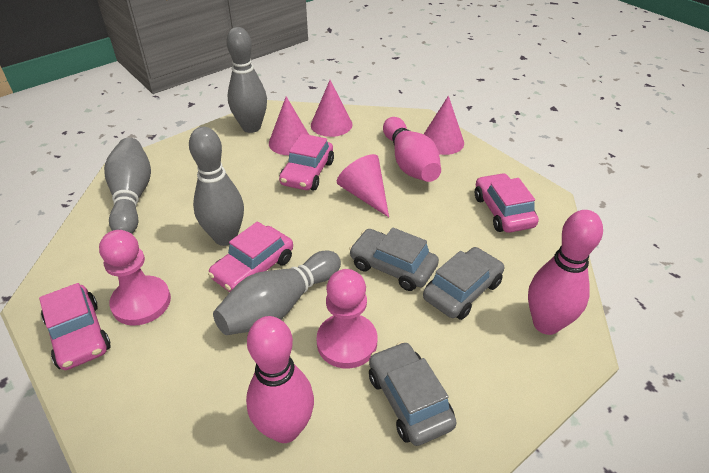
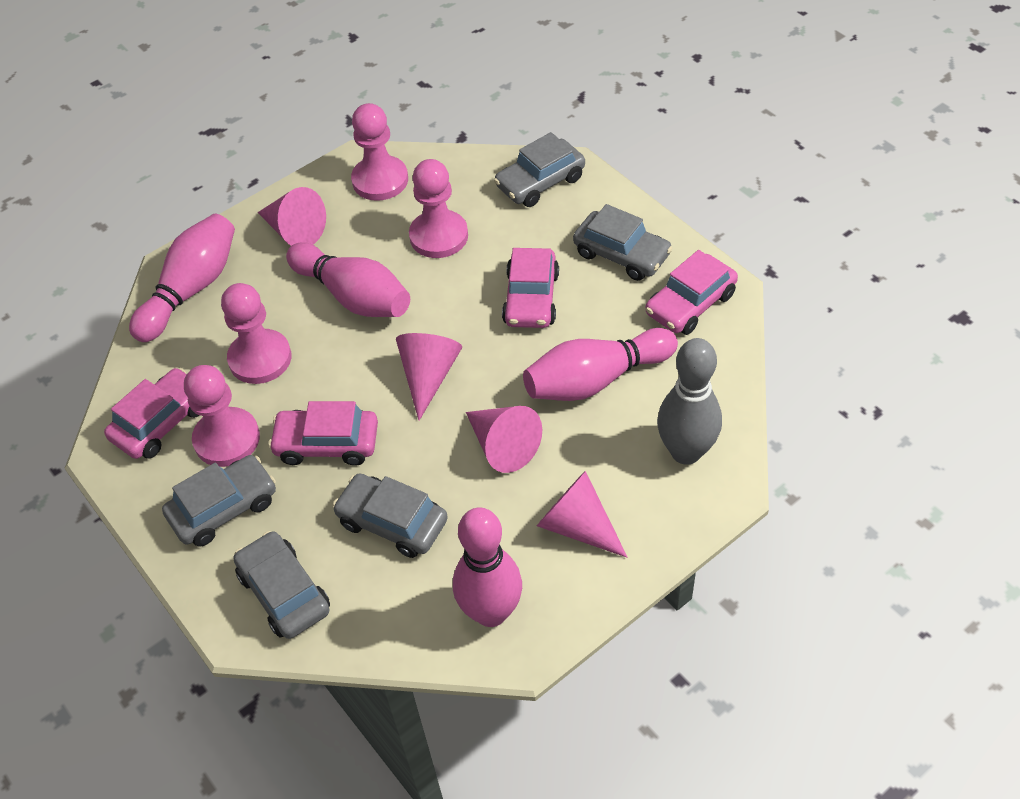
grey bowling pin: 4 -> 1
grey car: 3 -> 5
pink bowling pin: 3 -> 4
pink pawn: 2 -> 4

